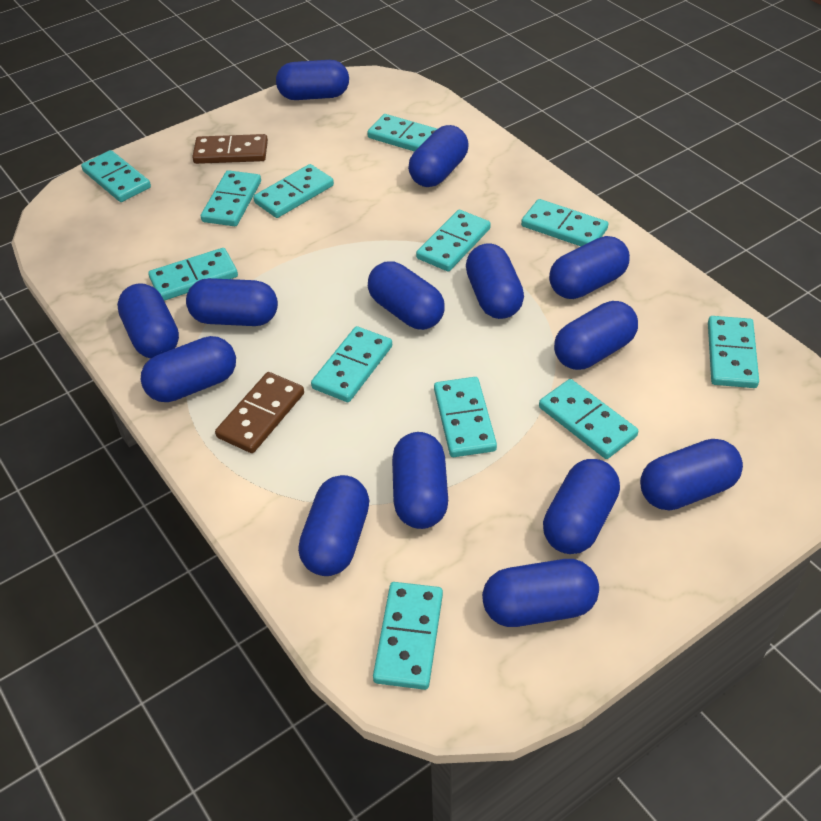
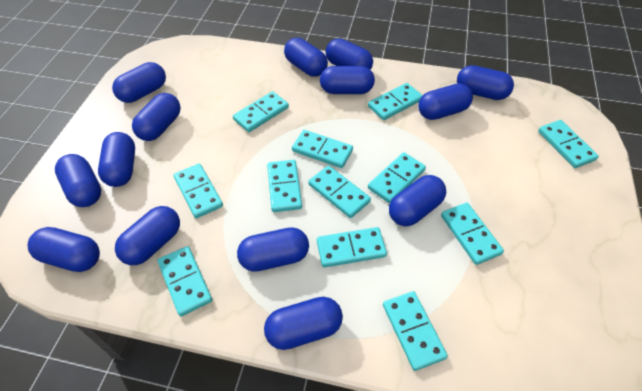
brown domino: 2 -> 0

